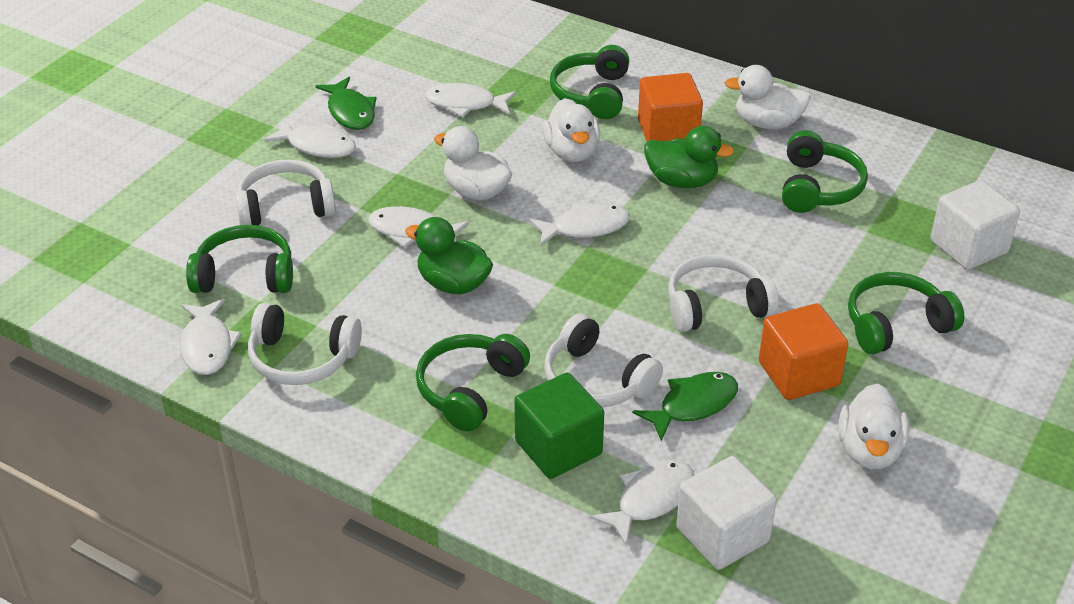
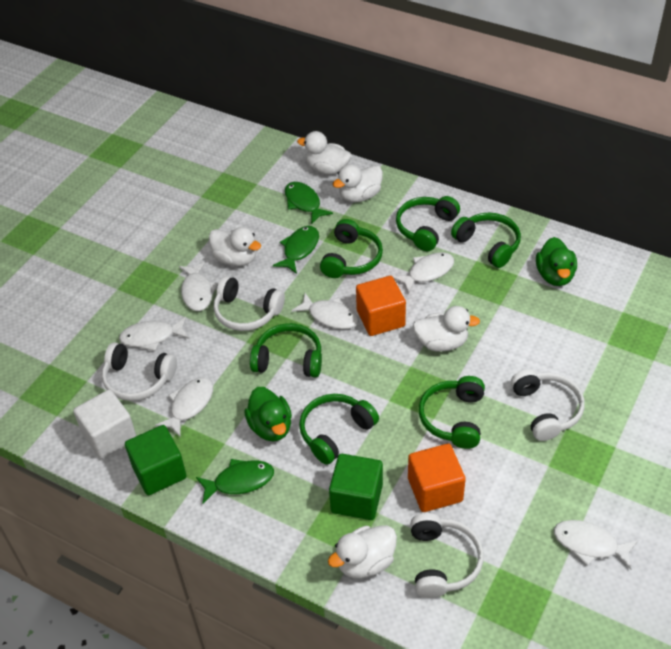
green cube: 1 -> 2
green fish: 2 -> 3
green headphones: 5 -> 6
white cube: 2 -> 1
white duck: 4 -> 5

